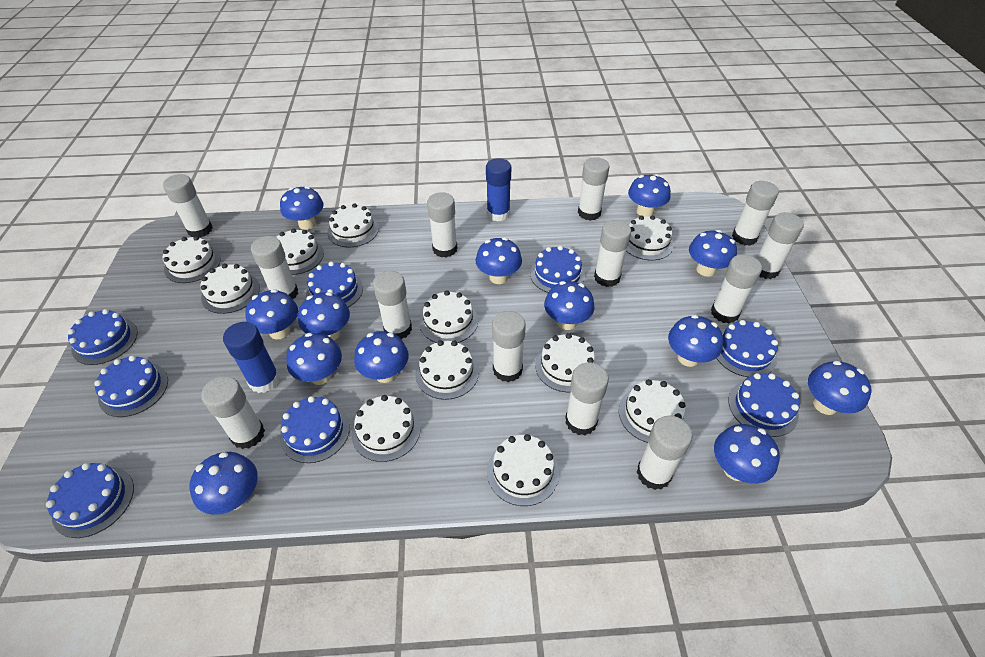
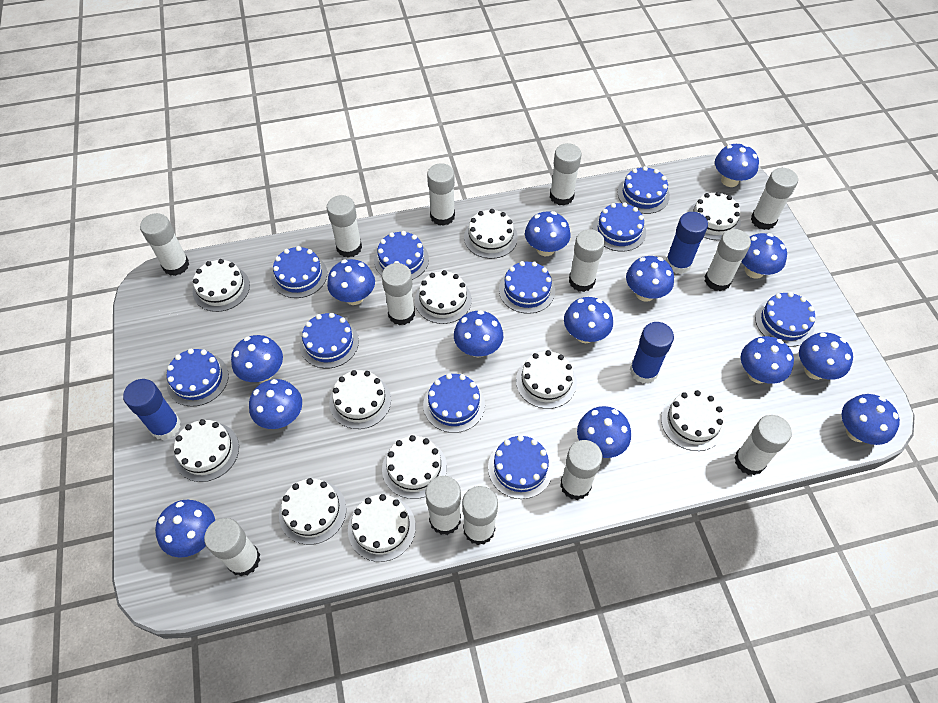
blue cake: 8 -> 10
blue glue stick: 2 -> 3
blue mushroom: 13 -> 14

